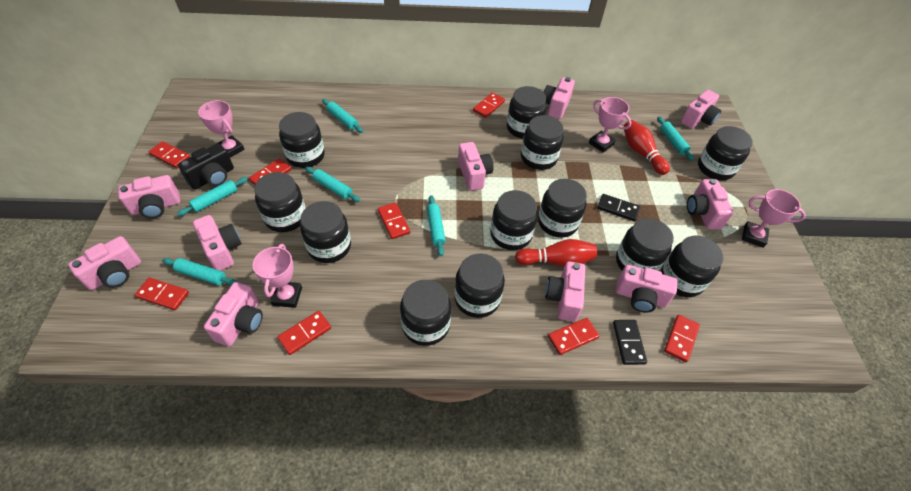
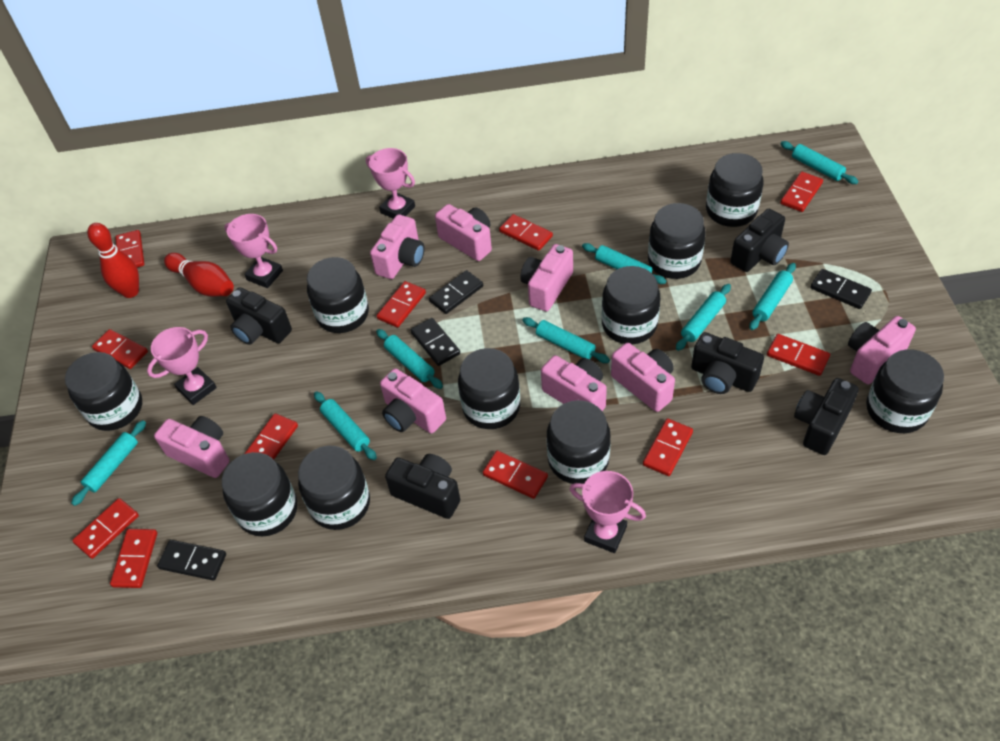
black camera: 1 -> 5
black domino: 2 -> 4
black jar: 12 -> 10
pink camera: 10 -> 8
red domino: 8 -> 11
turquoise rolling pin: 6 -> 8

